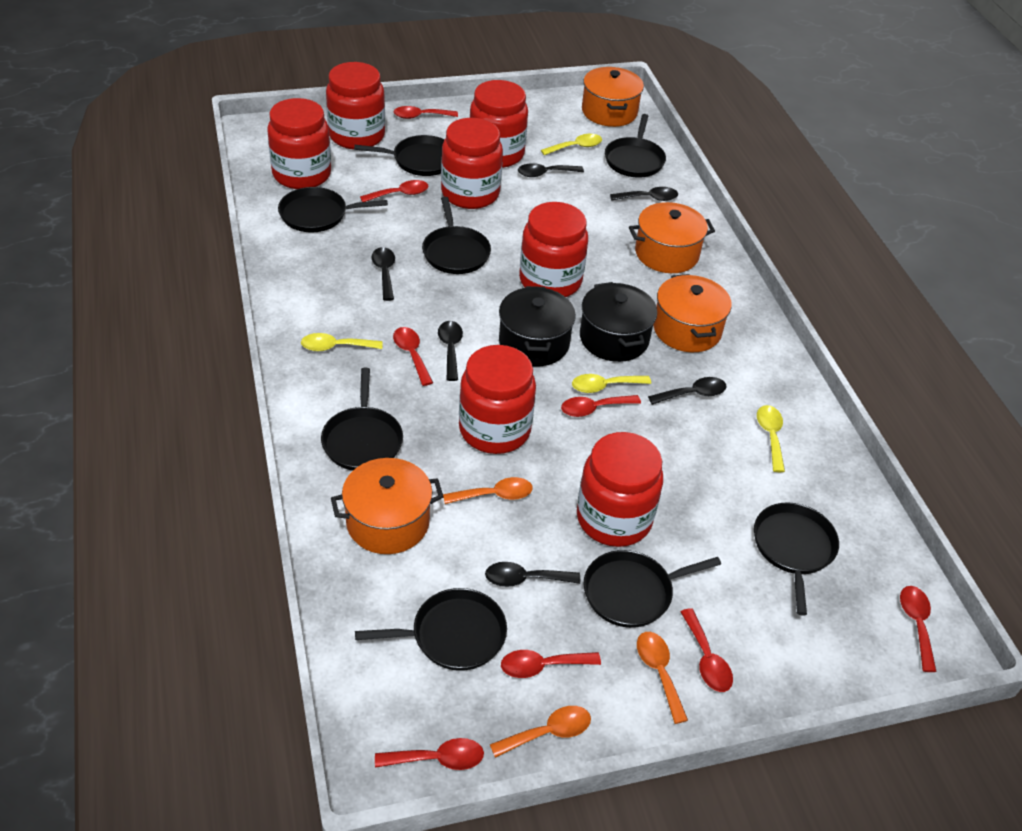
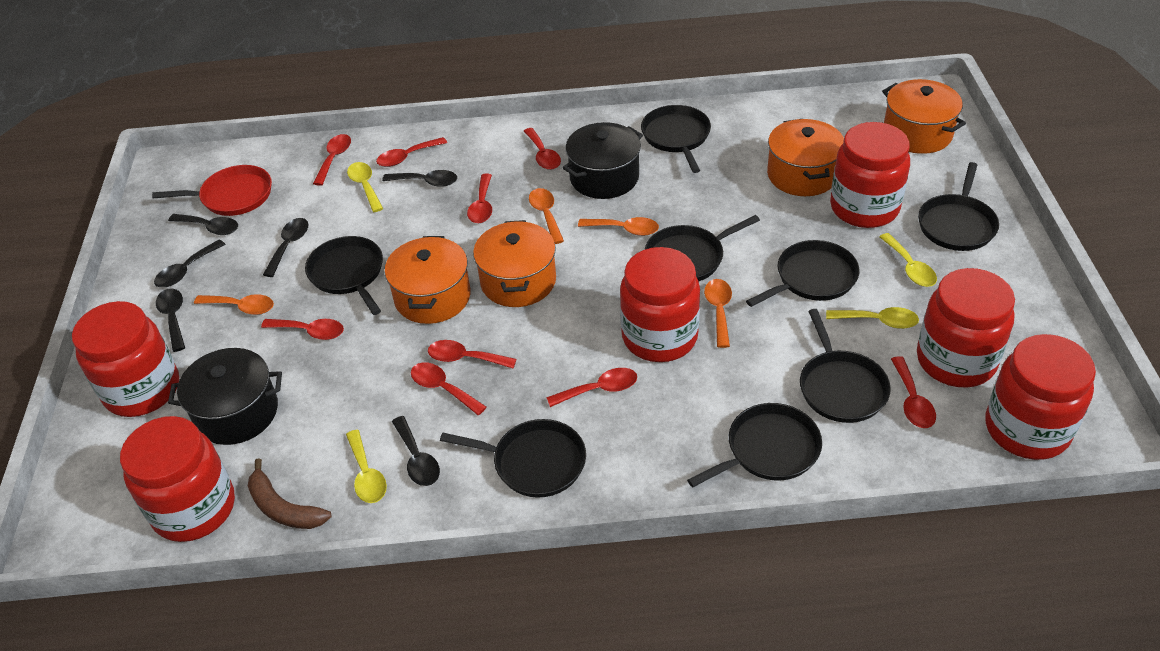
brown banana: 0 -> 1
orange spoon: 3 -> 4
red jar: 7 -> 6
red pan: 0 -> 1
red spoon: 8 -> 9

